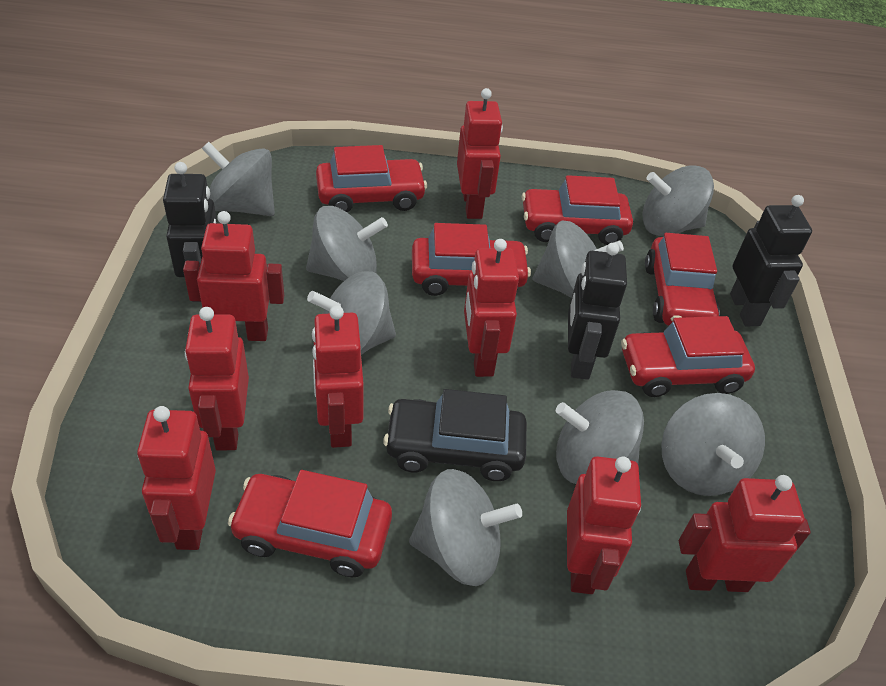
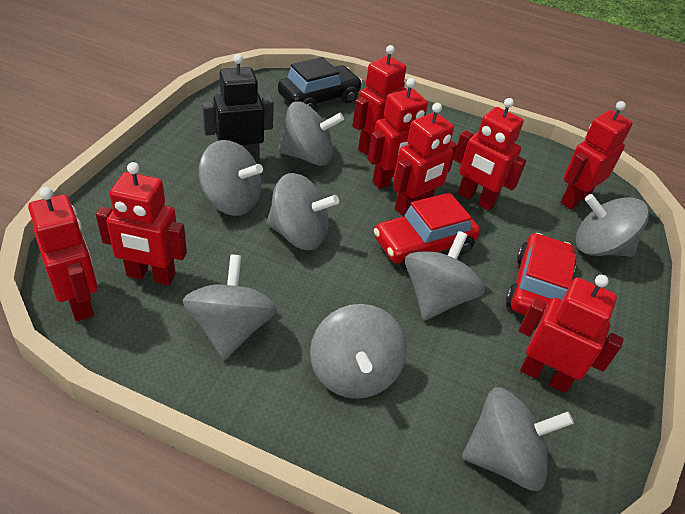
black robot: 3 -> 1
red car: 6 -> 2

